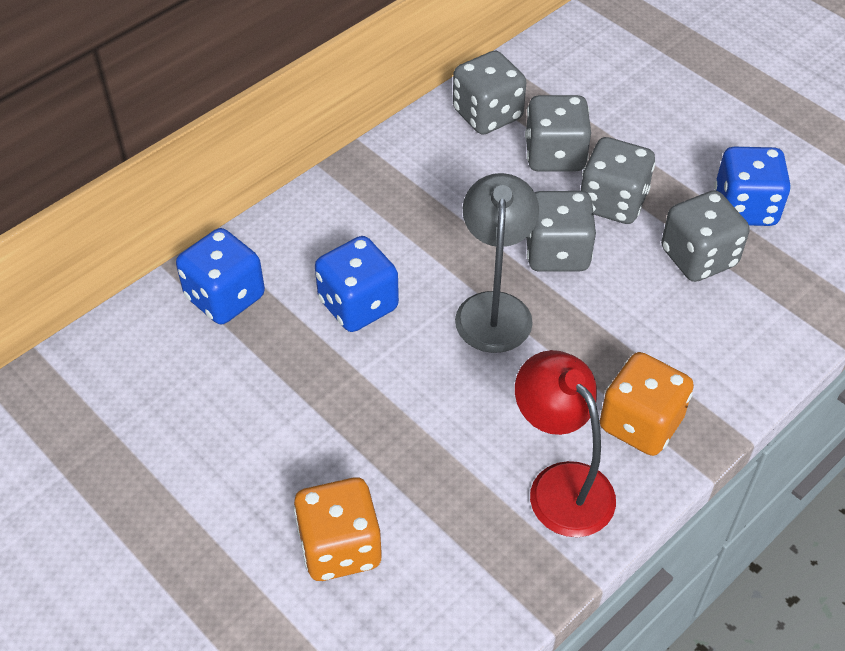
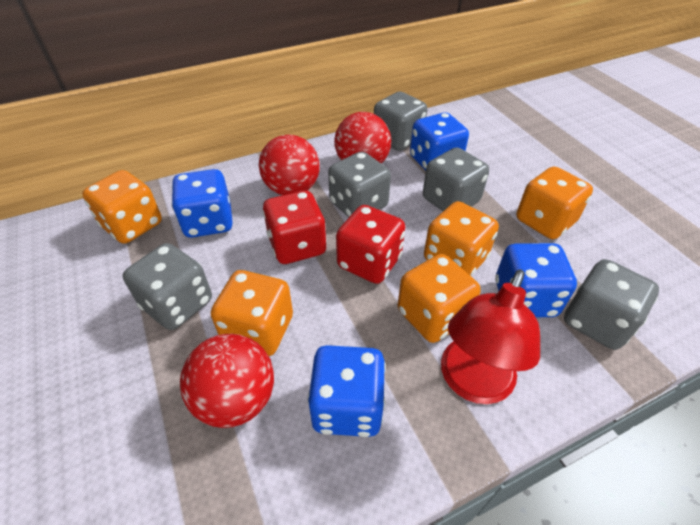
blue dice: 3 -> 4
grey lamp: 1 -> 0
orange dice: 2 -> 5
red ball: 0 -> 3
red dice: 0 -> 2

